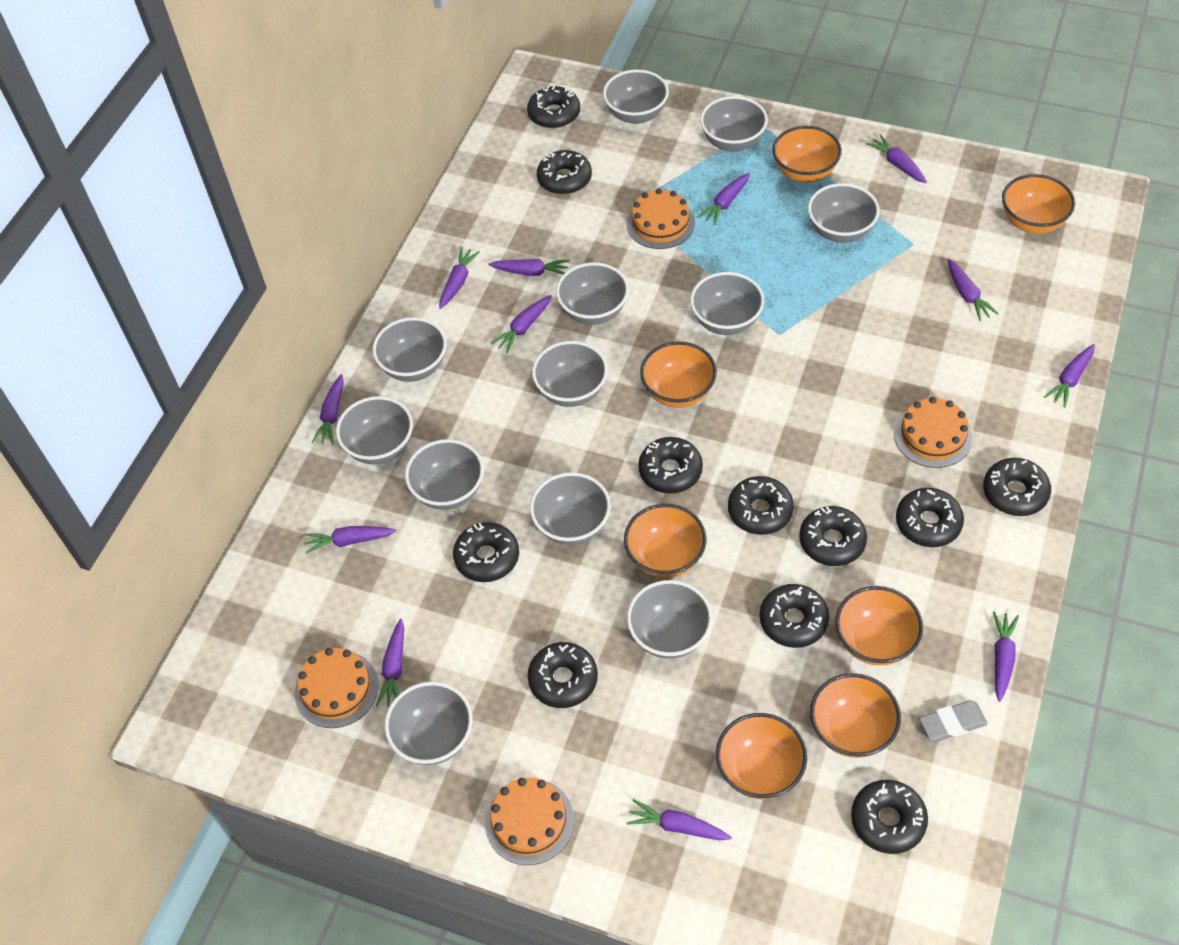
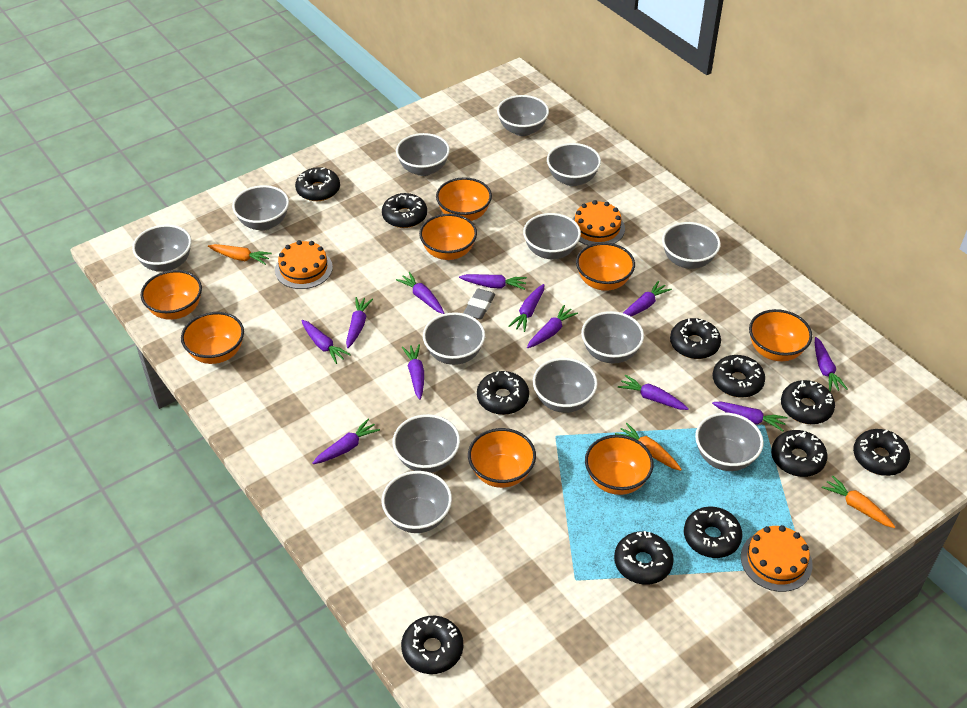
grey bowl: 12 -> 13
orange bowl: 7 -> 8
orange cake: 4 -> 3
orange carrot: 0 -> 3

